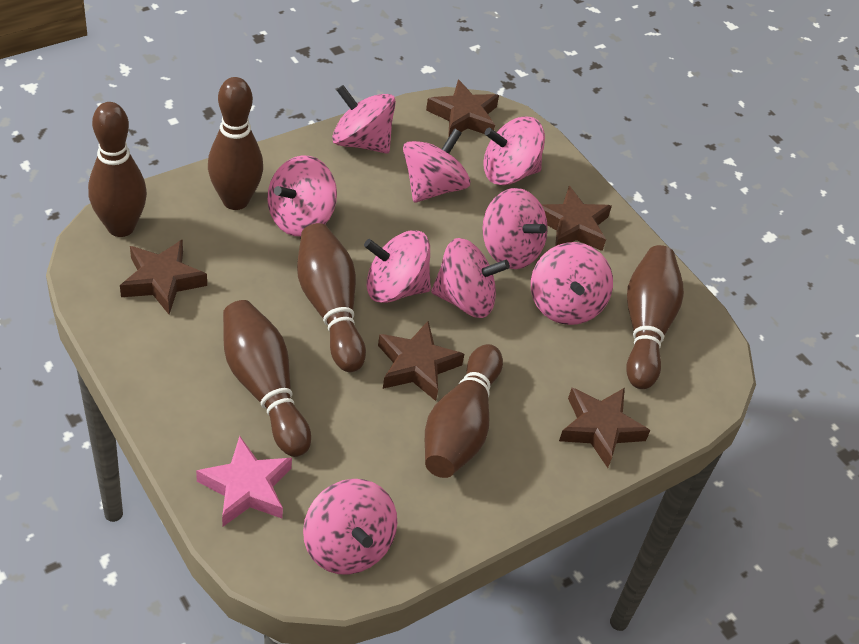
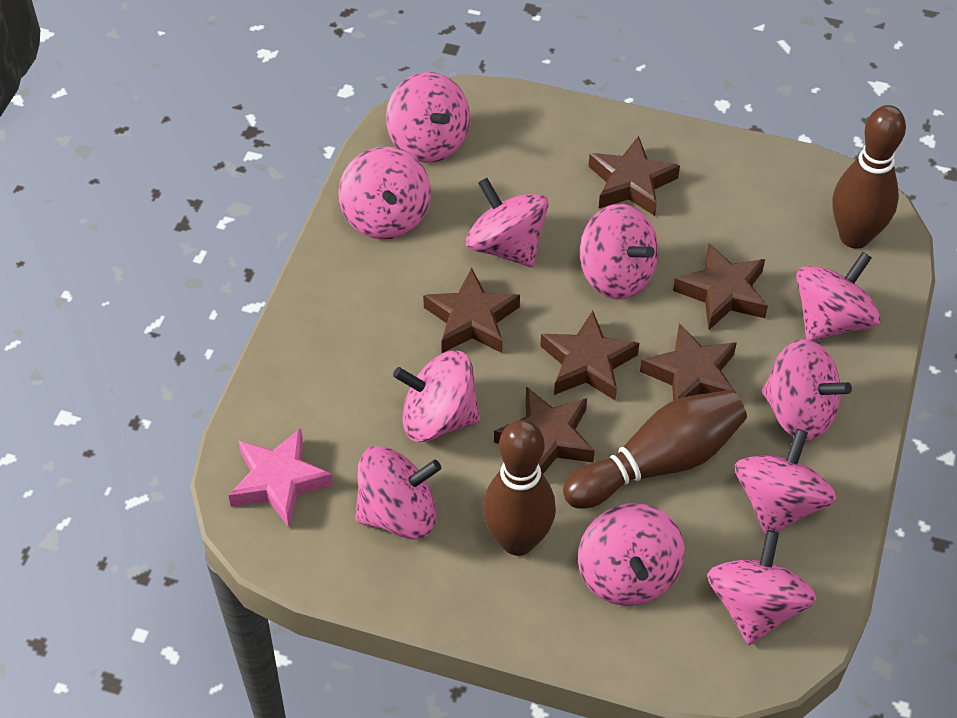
brown bowling pin: 6 -> 3
brown star: 5 -> 6
pink spinning top: 9 -> 11

